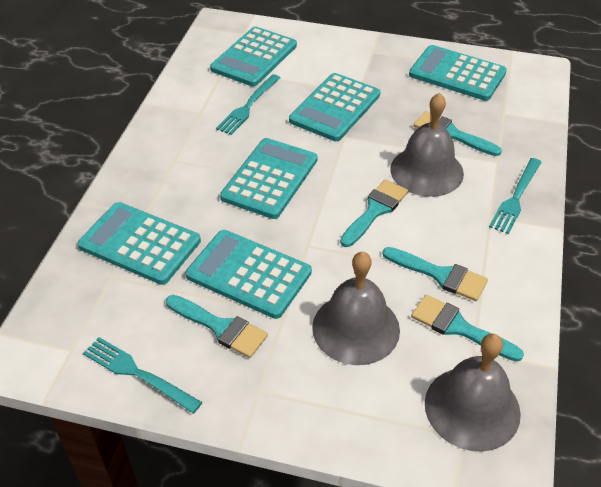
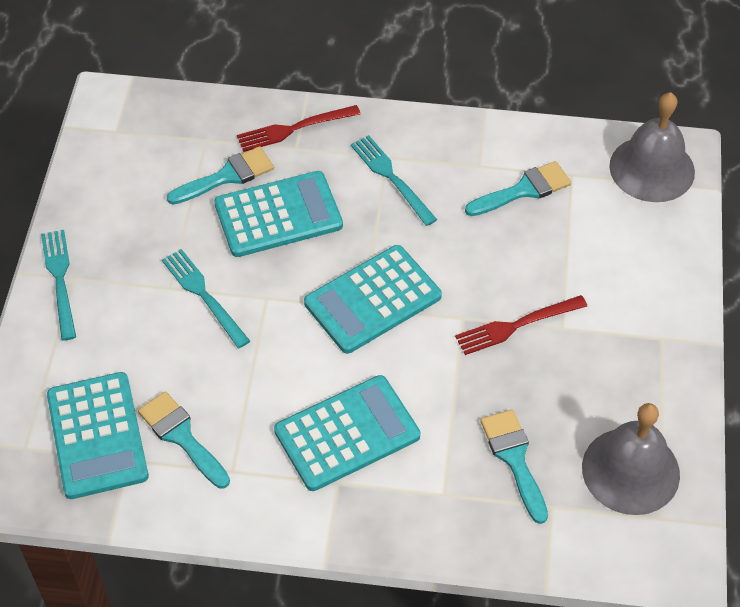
grey bell: 3 -> 2
red fork: 0 -> 2
turquoise brush: 5 -> 4
turquoise calculator: 6 -> 4

